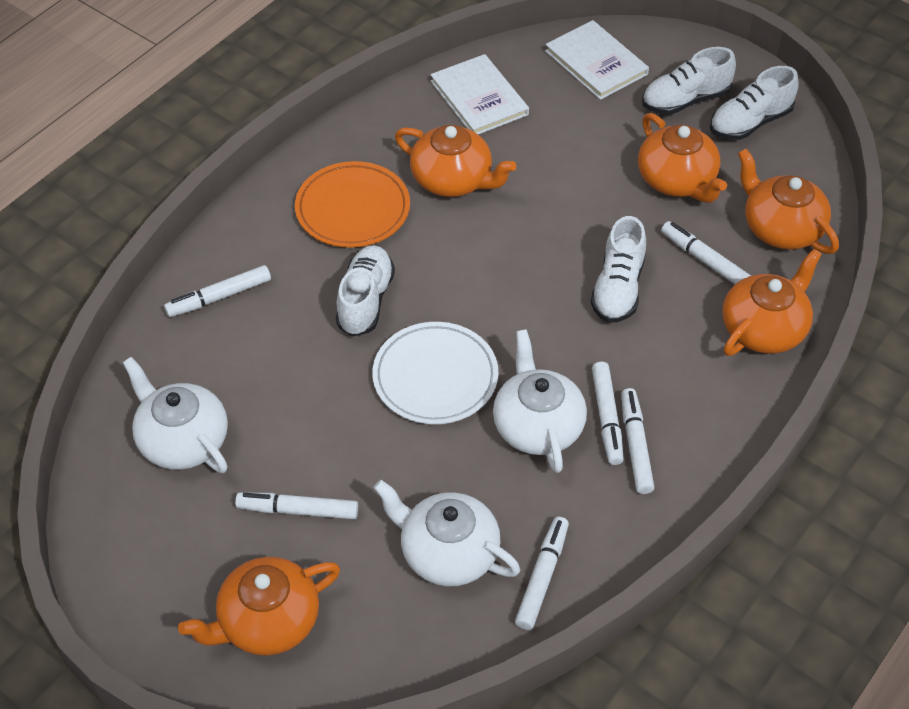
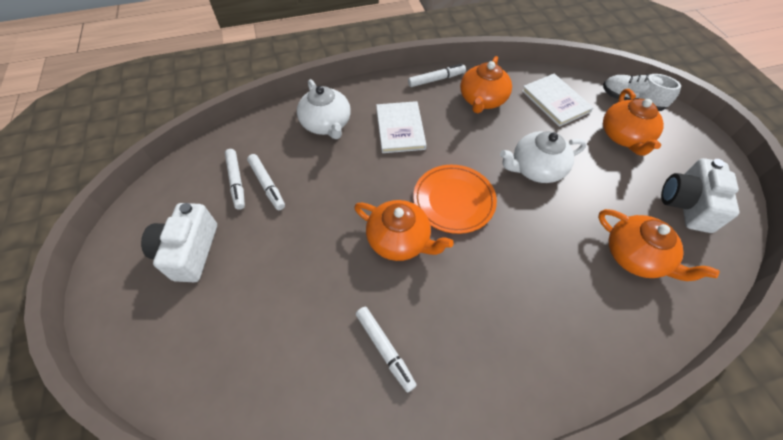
orange teapot: 5 -> 4
white camera: 0 -> 2
white marker: 6 -> 4
white plate: 1 -> 0
white shoe: 4 -> 1
white teapot: 3 -> 2

